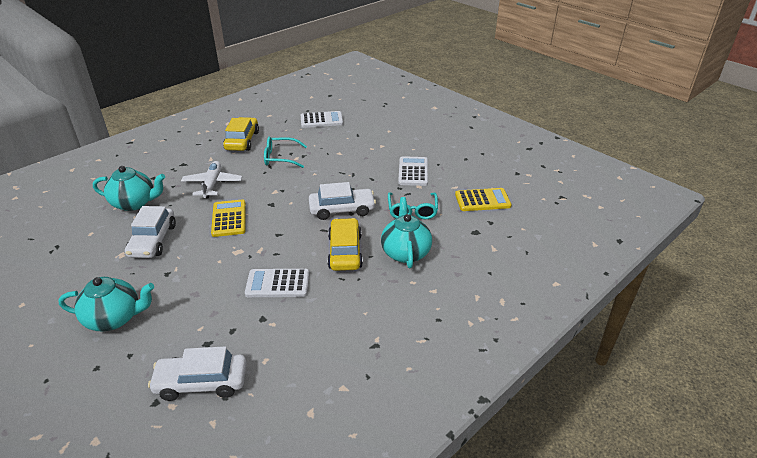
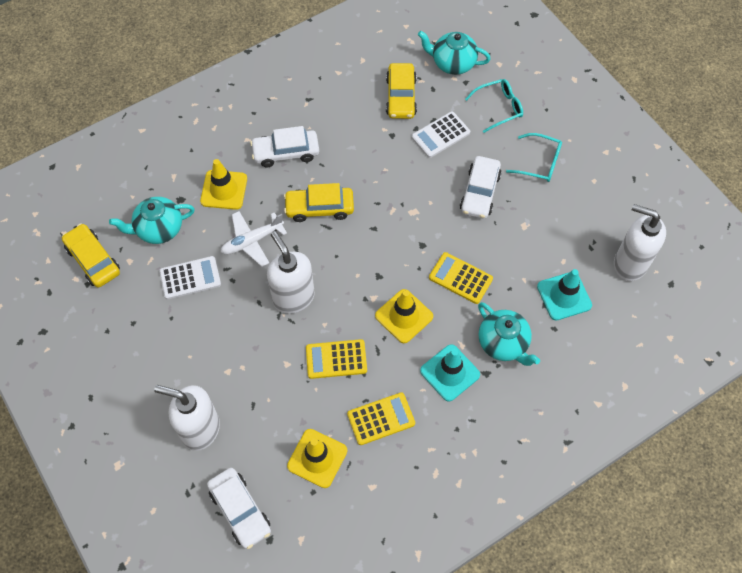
turquoise traffic cone: 0 -> 2
white calculator: 3 -> 2
white soap dispenser: 0 -> 3
yellow calculator: 2 -> 3
yellow car: 2 -> 3
yellow traffic cone: 0 -> 3

